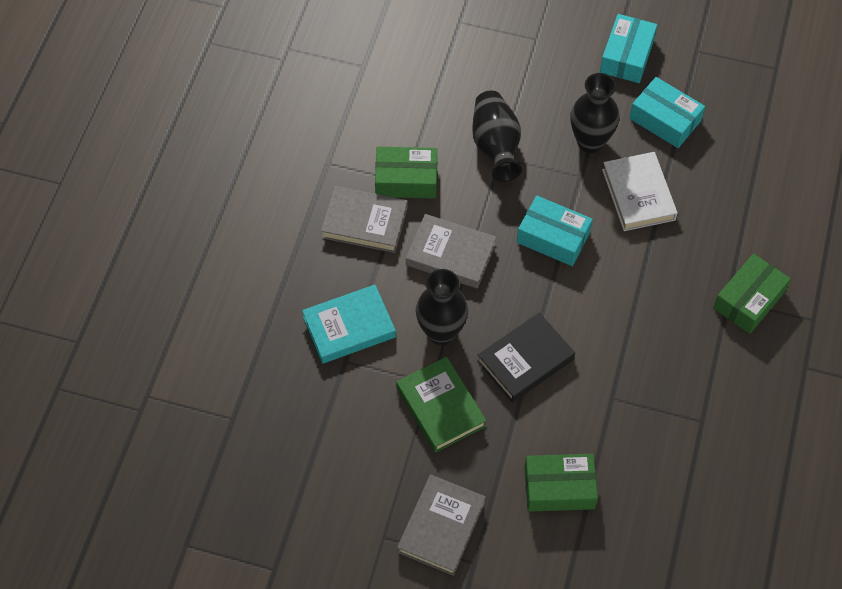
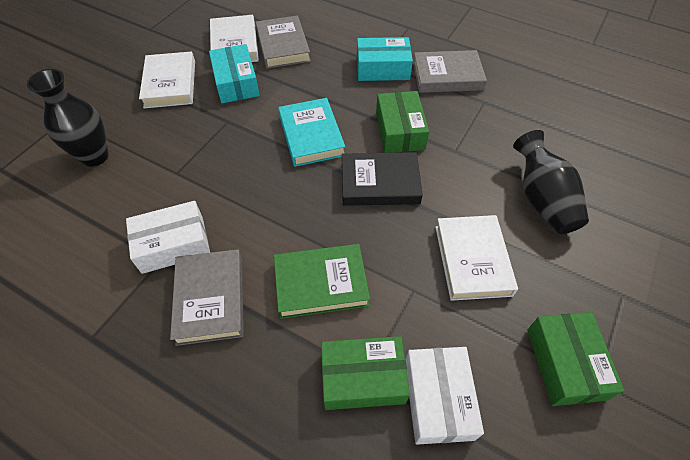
black vase: 3 -> 2
turquoise box: 3 -> 2
white book: 1 -> 3
white box: 0 -> 2

